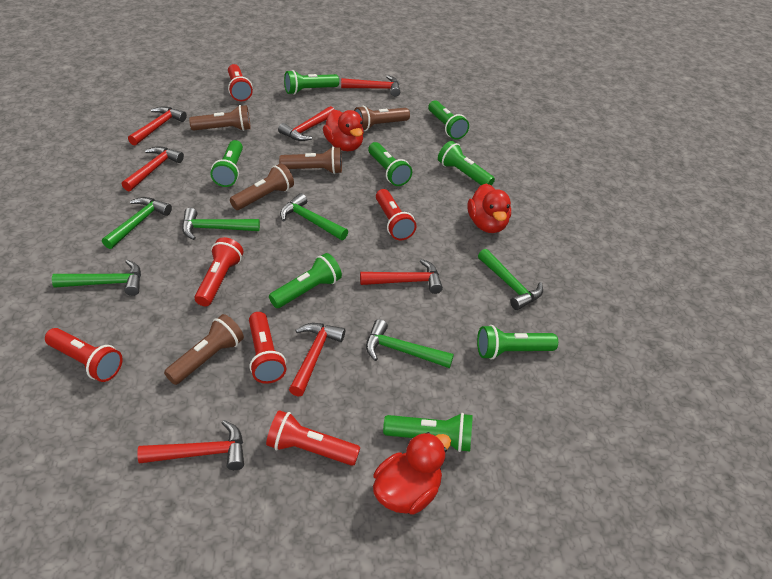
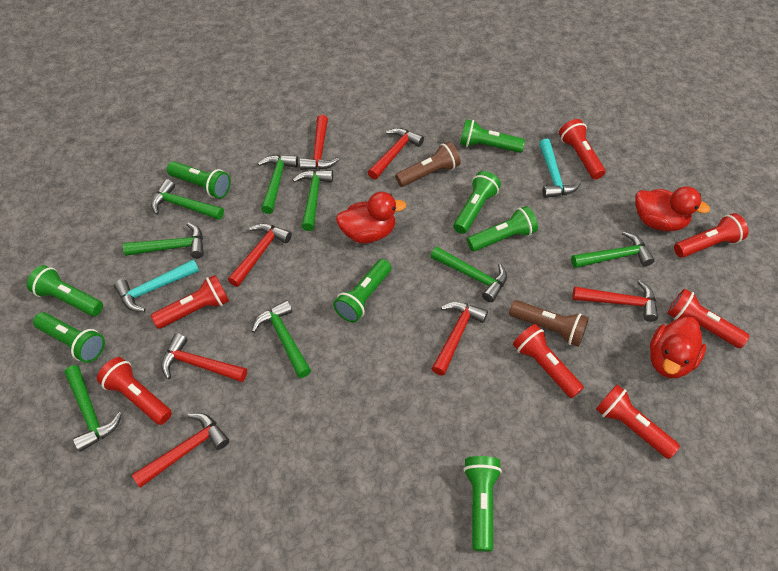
brown flashlight: 5 -> 2
green hammer: 6 -> 8
red flashlight: 6 -> 7
turquoise hammer: 0 -> 2

